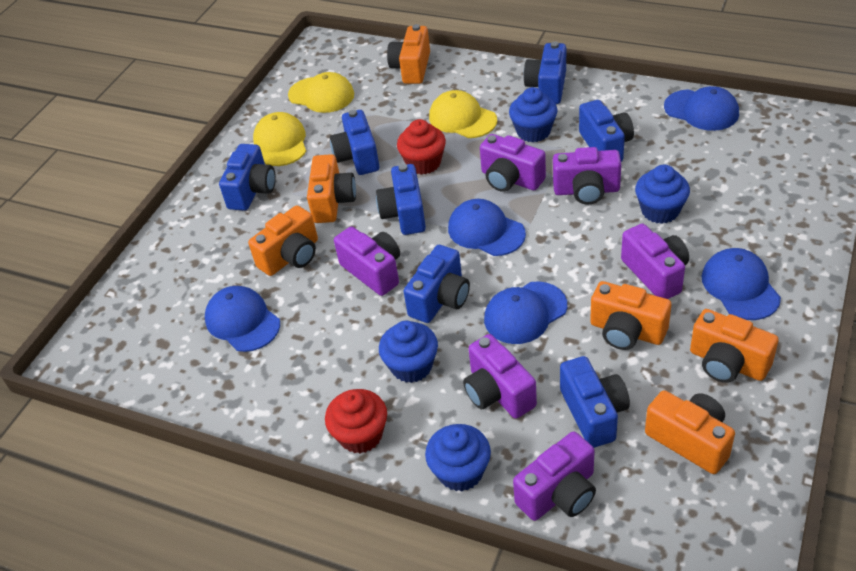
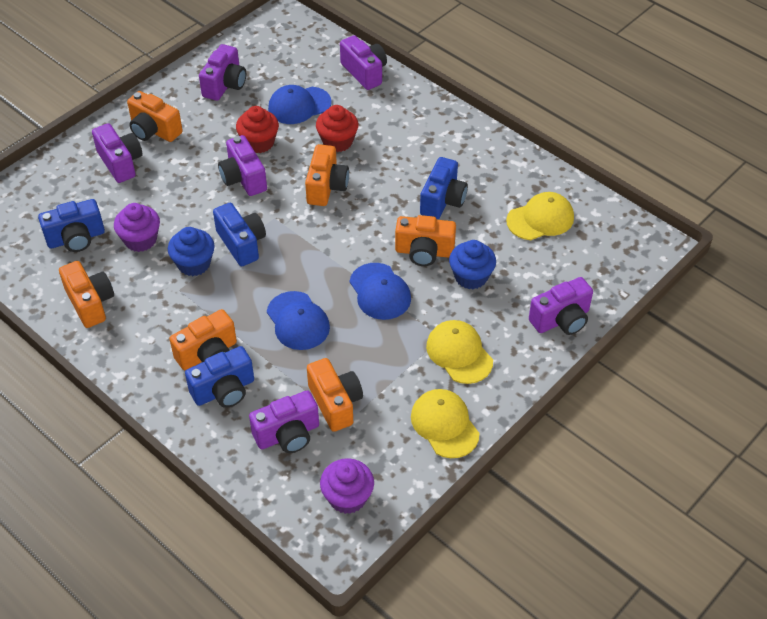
blue camera: 7 -> 4
blue cap: 5 -> 3
blue cupcake: 4 -> 2
purple cupcake: 0 -> 2

